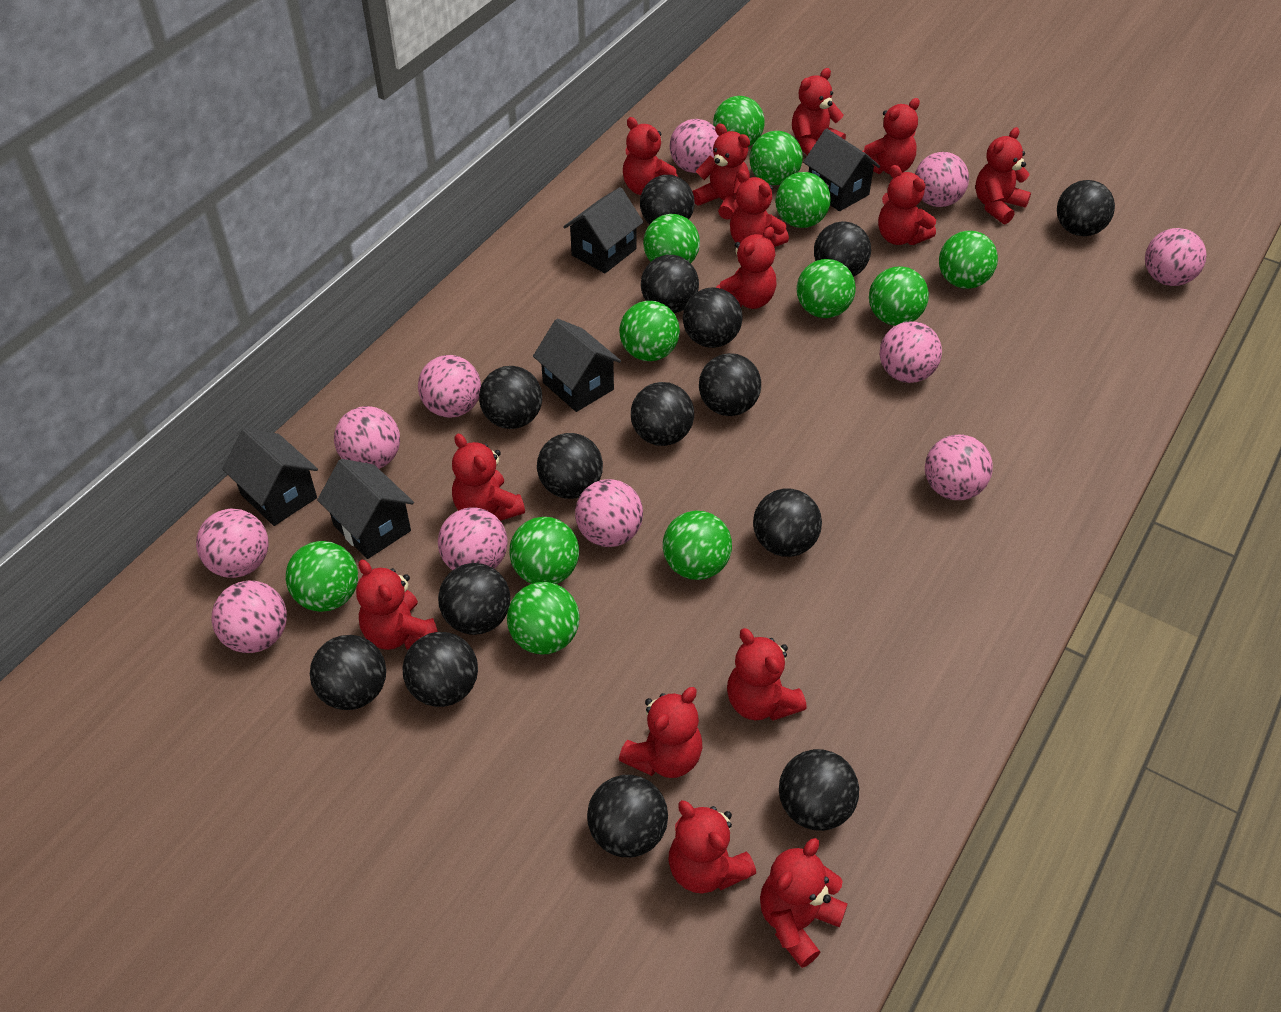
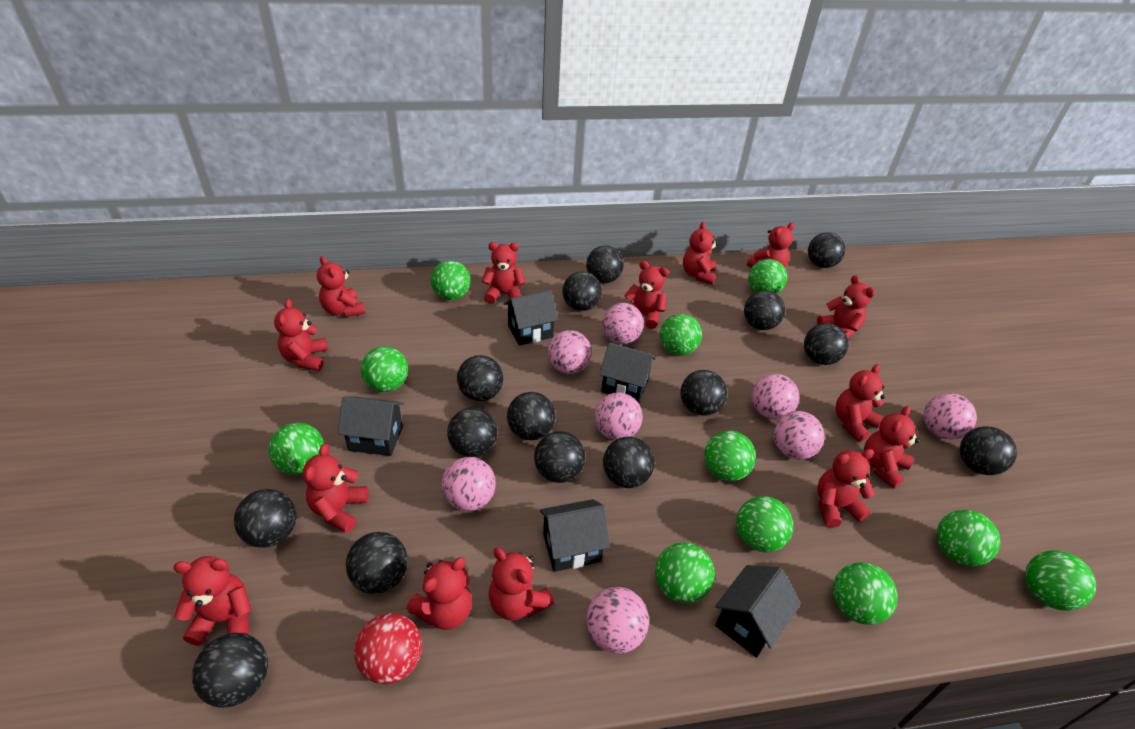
green ball: 12 -> 11
pink ball: 11 -> 8
red ball: 0 -> 1

